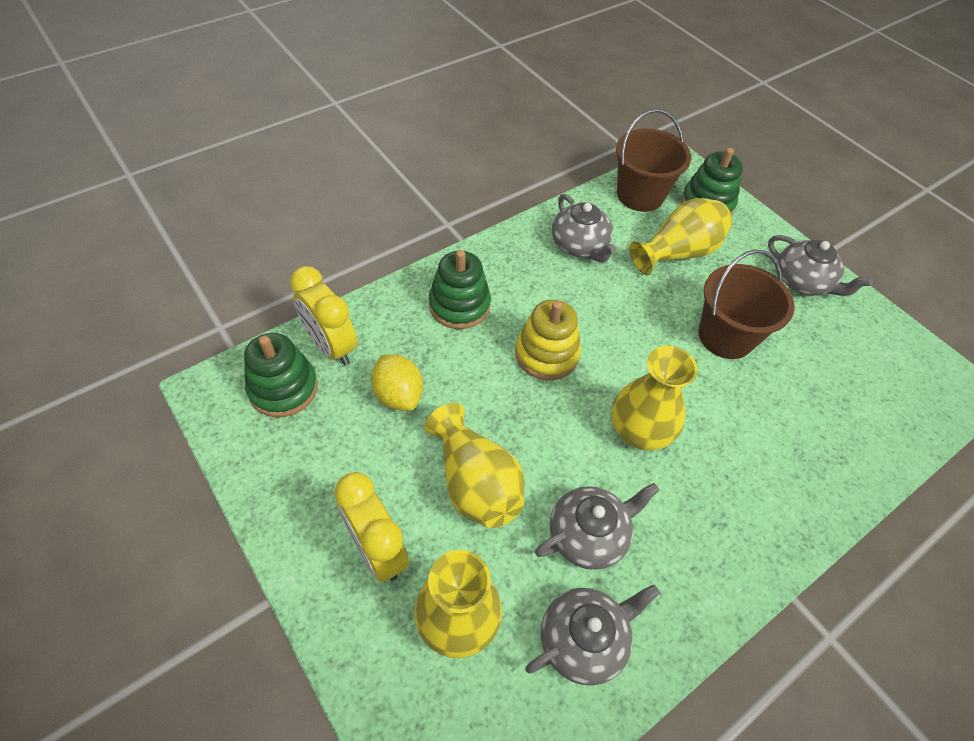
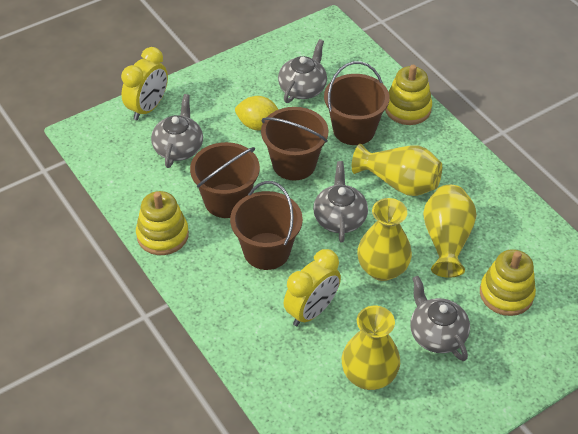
brown bucket: 2 -> 4
green stacking toy: 3 -> 0
yellow stacking toy: 1 -> 3

